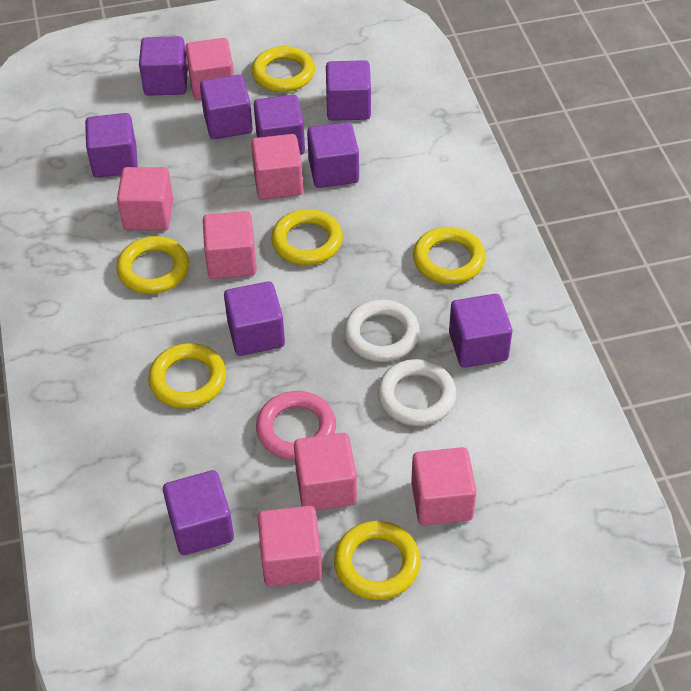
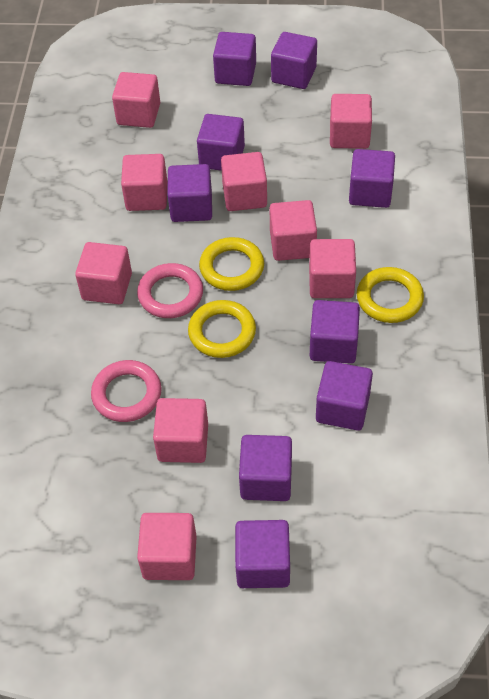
pink cube: 7 -> 9
pink ring: 1 -> 2
white ring: 2 -> 0
yellow ring: 6 -> 3

